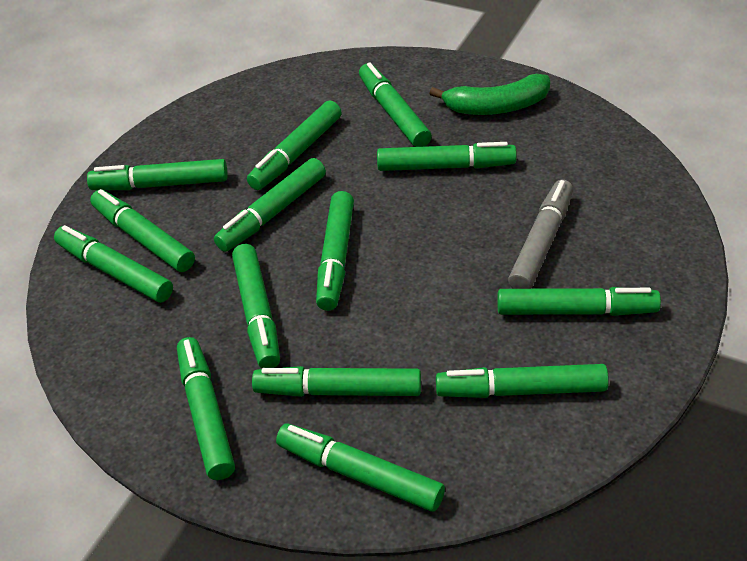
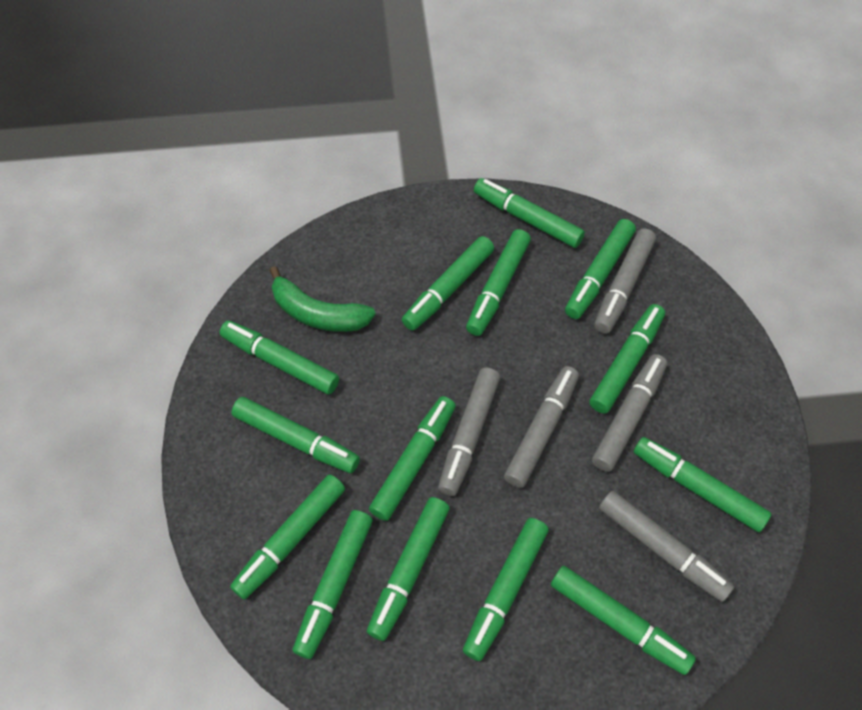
grey marker: 1 -> 5

